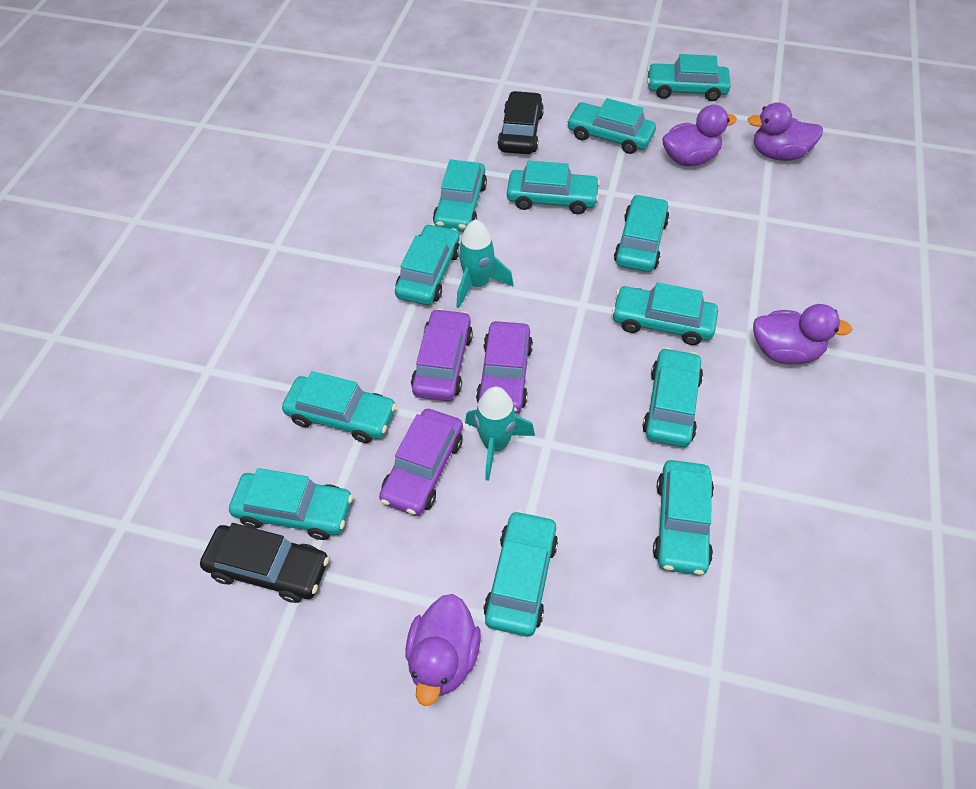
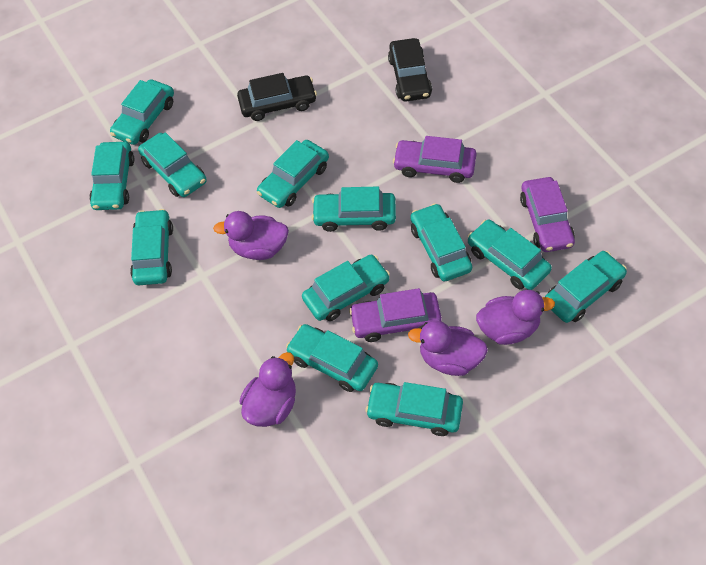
turquoise rocket: 2 -> 0

